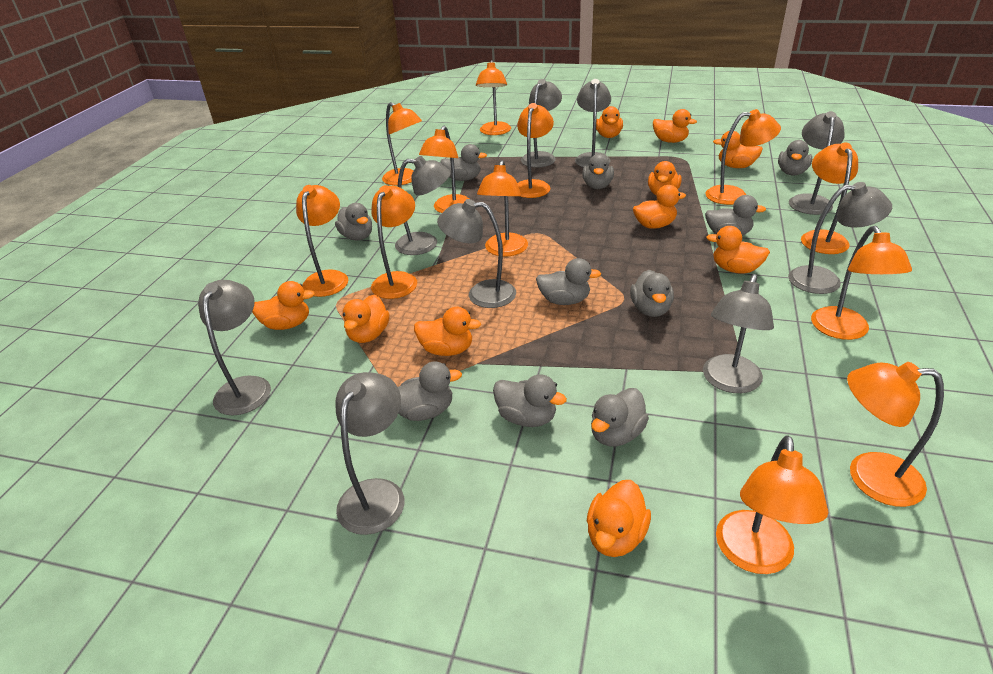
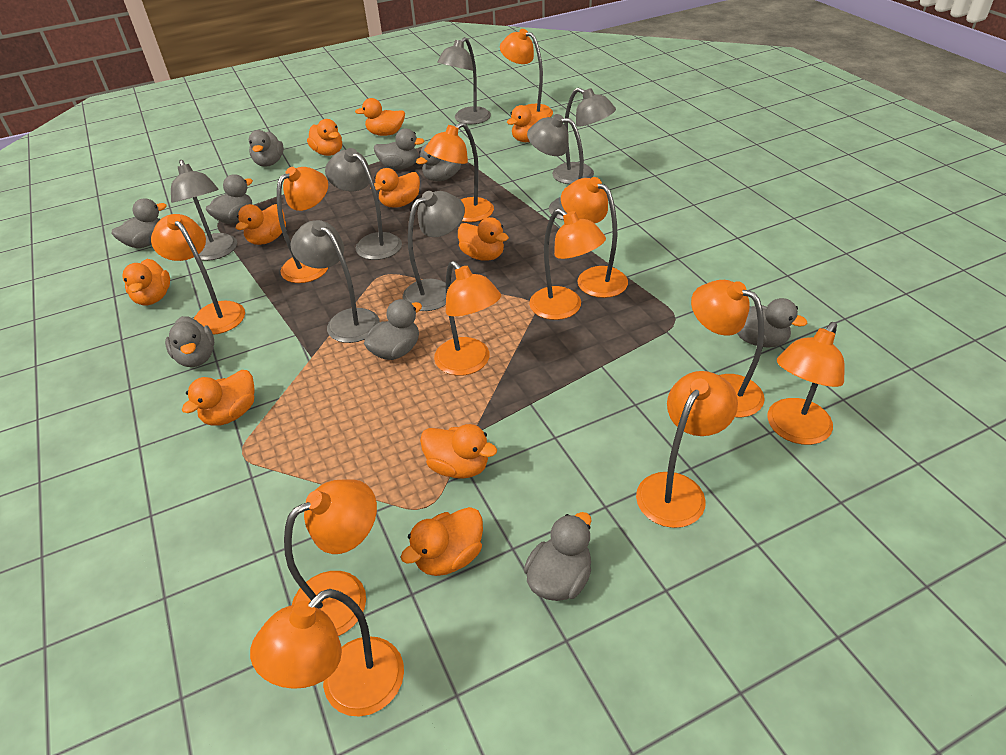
grey duck: 10 -> 9
grey lamp: 9 -> 7

